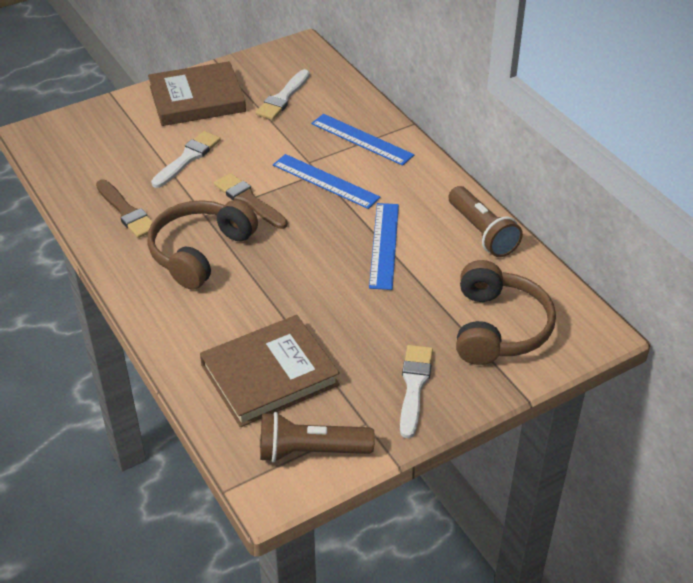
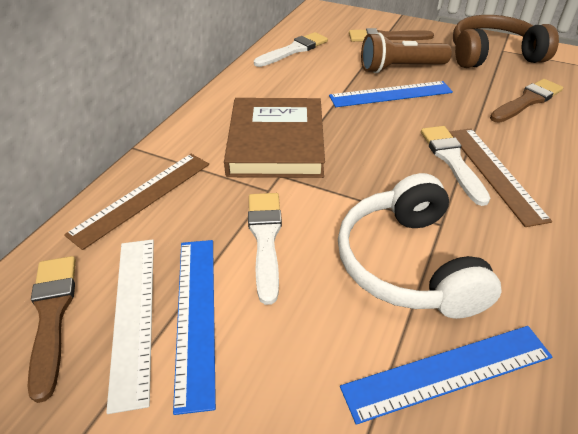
brown book: 2 -> 1
brown brush: 2 -> 3
brown flashlight: 2 -> 1
brown headphones: 2 -> 1
brown ruler: 0 -> 2
white headphones: 0 -> 1
white ruler: 0 -> 1

